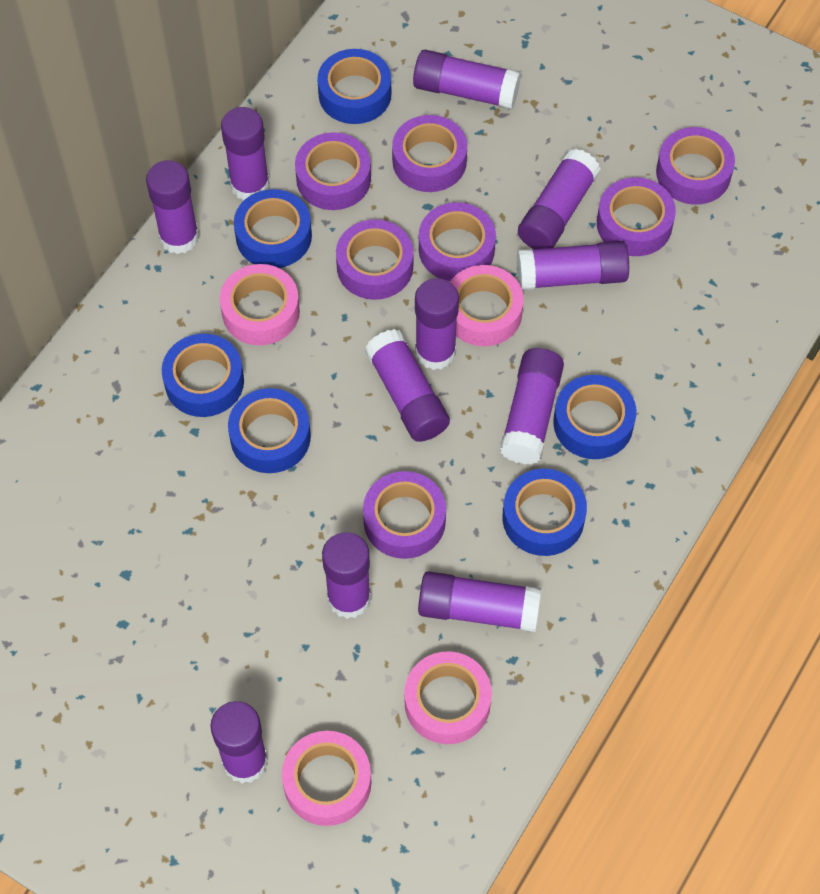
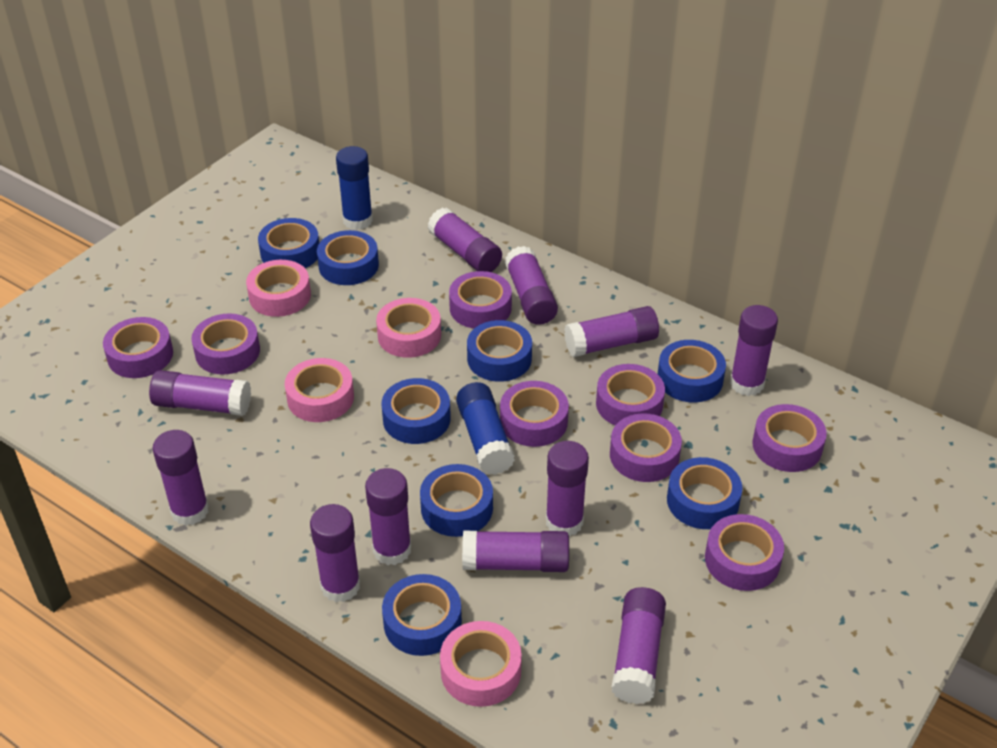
blue glue stick: 0 -> 2
blue tape: 6 -> 8
purple tape: 7 -> 8

